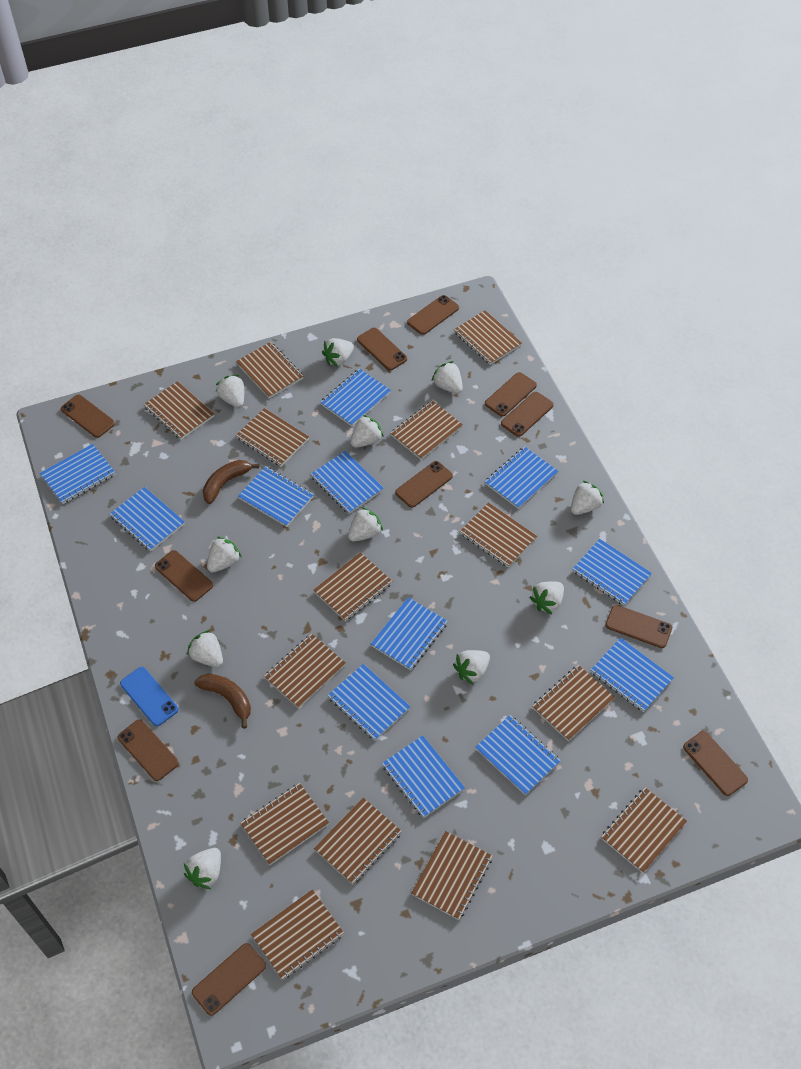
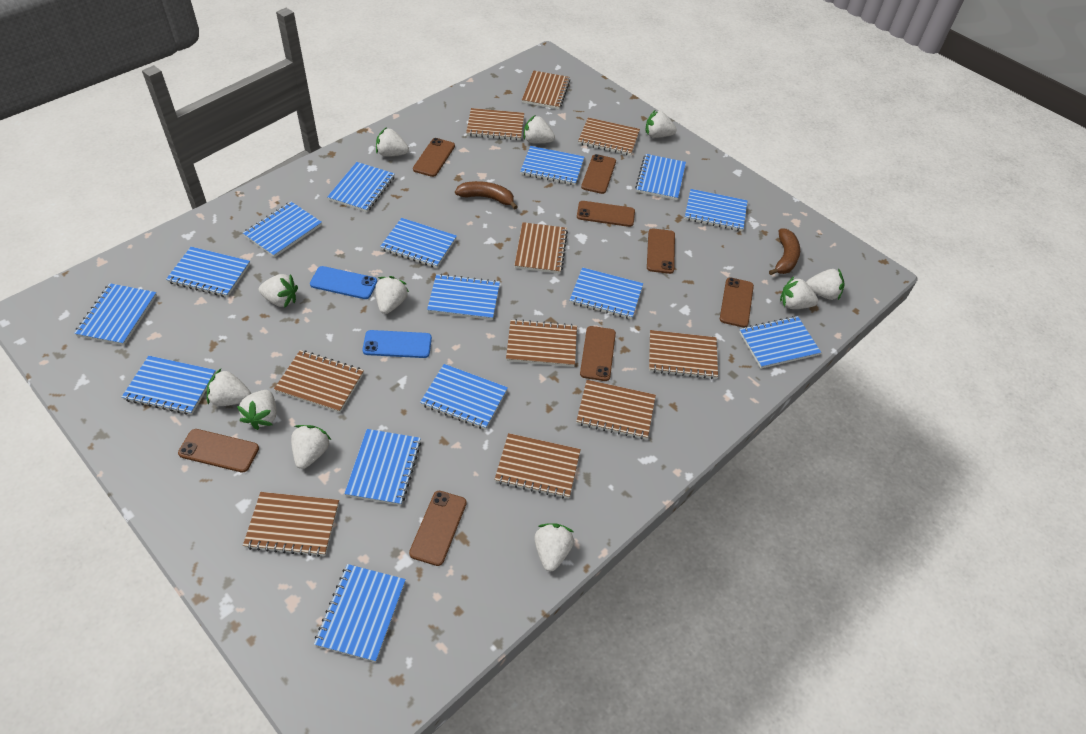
blue notebook: 12 -> 15
blue phone: 1 -> 2
brown notebook: 14 -> 10
brown phone: 11 -> 8

